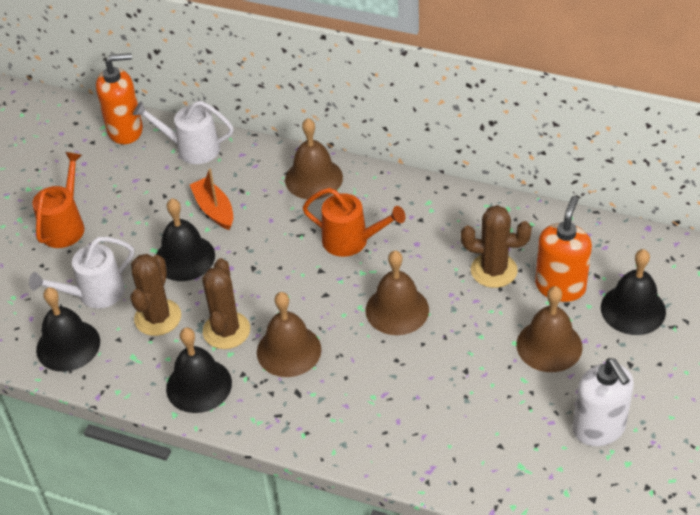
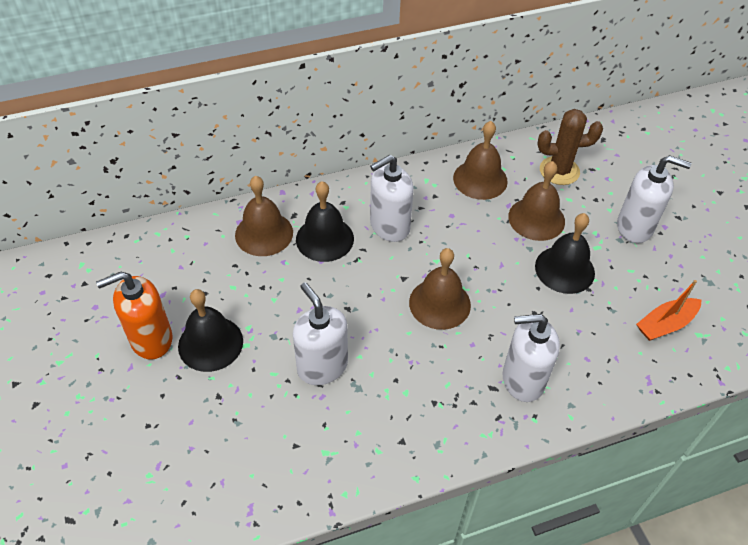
black bell: 4 -> 3
brown cactus: 3 -> 1
orange soap dispenser: 2 -> 1
orange watering can: 2 -> 0
white soap dispenser: 1 -> 4
white watering can: 2 -> 0

